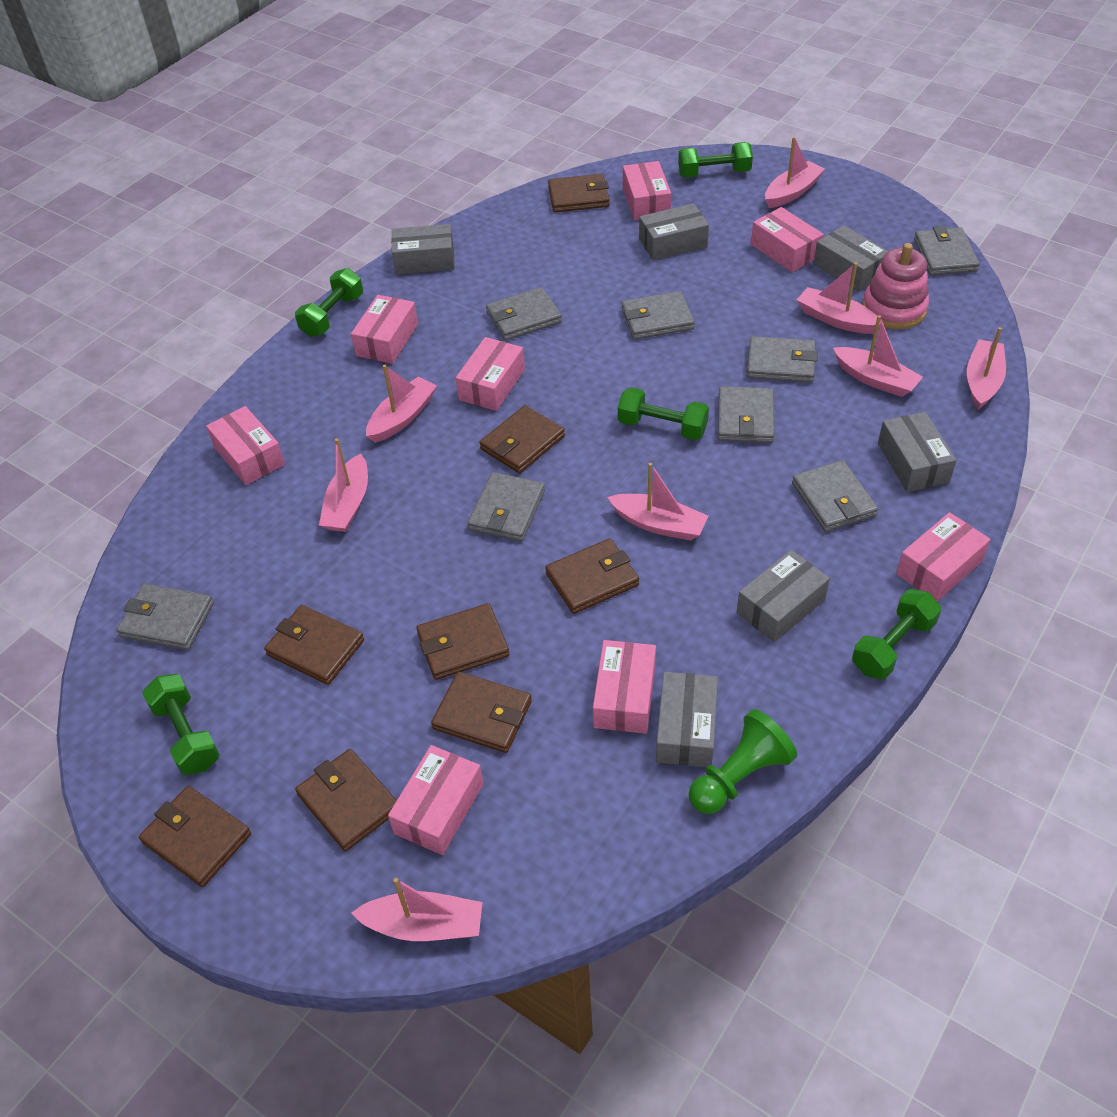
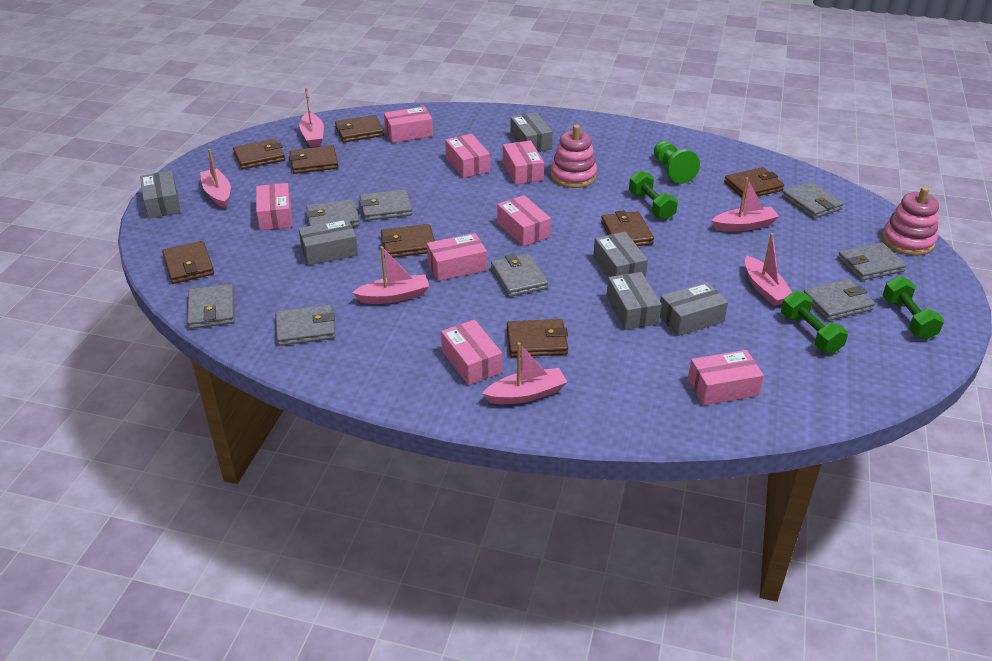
green dumbbell: 5 -> 3
pink boat: 8 -> 6
pink stacking toy: 1 -> 2

